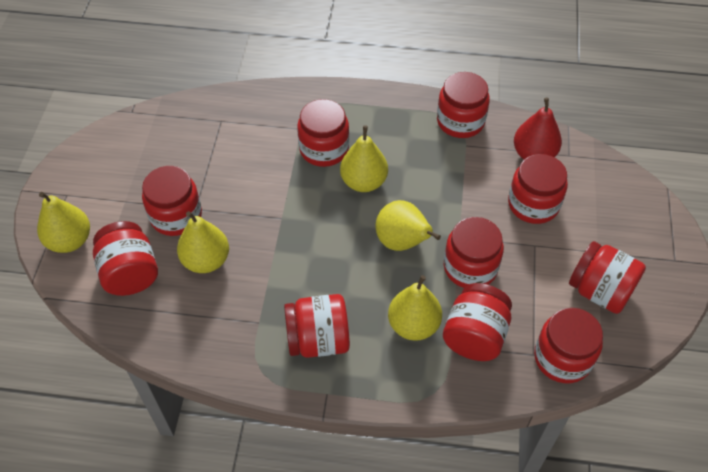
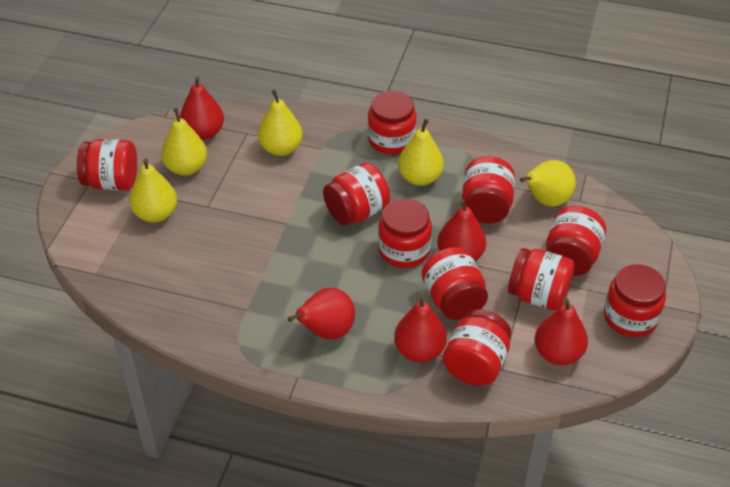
red pear: 1 -> 5

